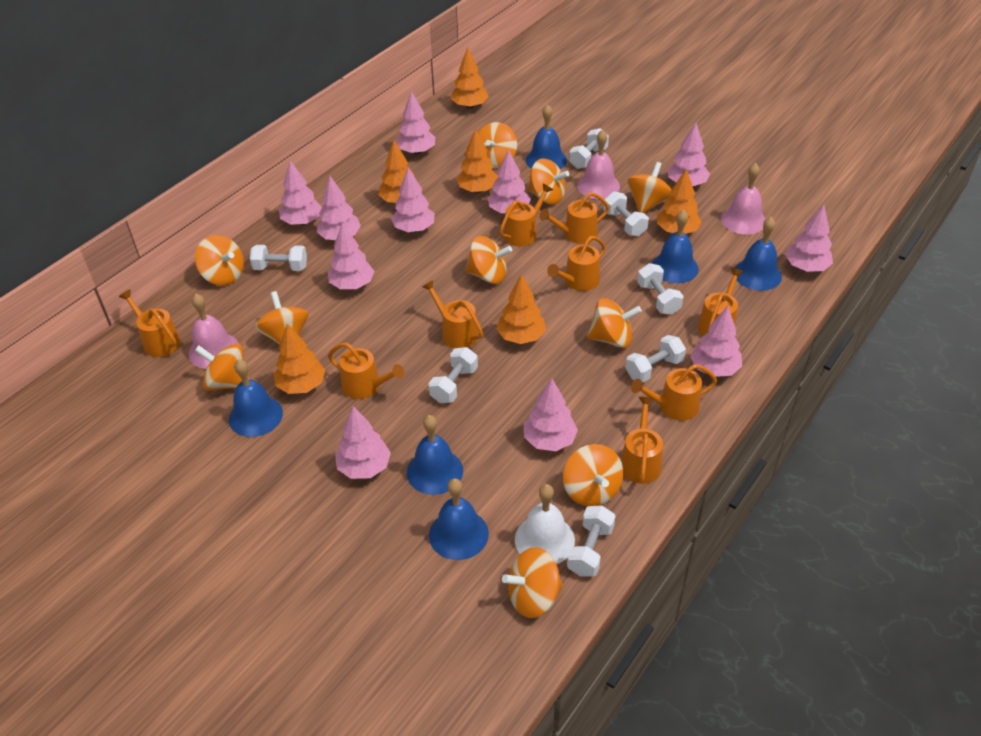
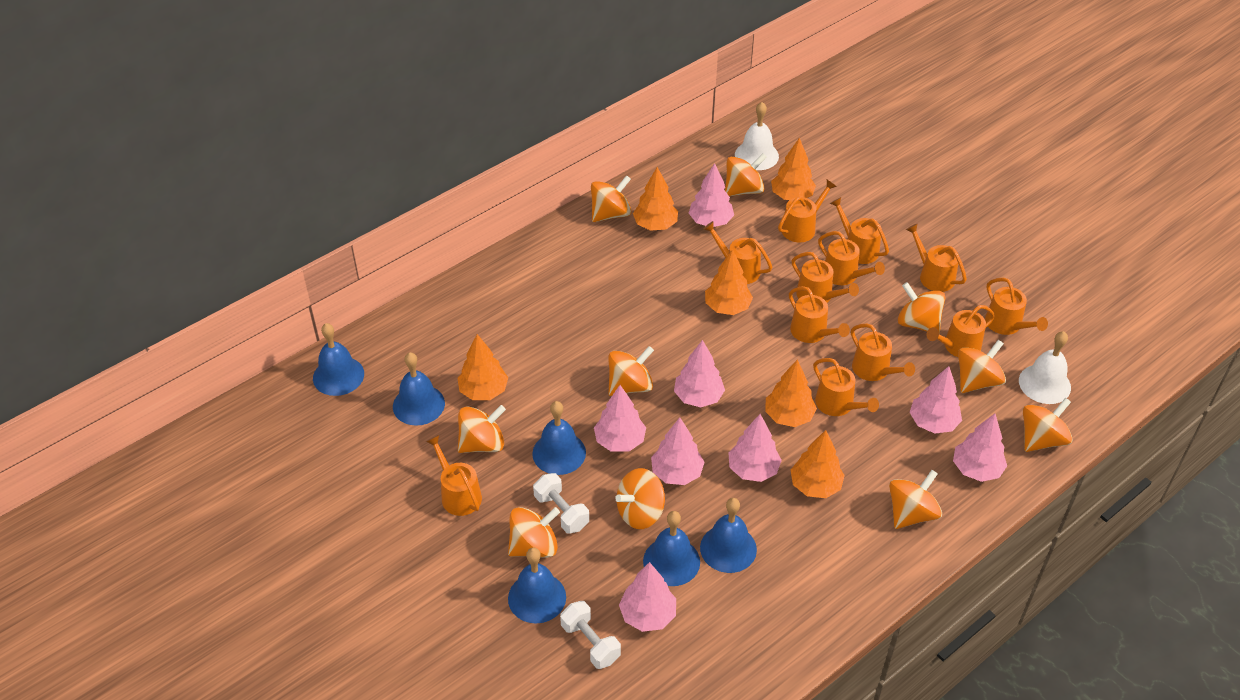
orange watering can: 9 -> 12
pink bell: 3 -> 0
pink tree: 11 -> 8
white bell: 1 -> 2
white dumbbell: 7 -> 2

